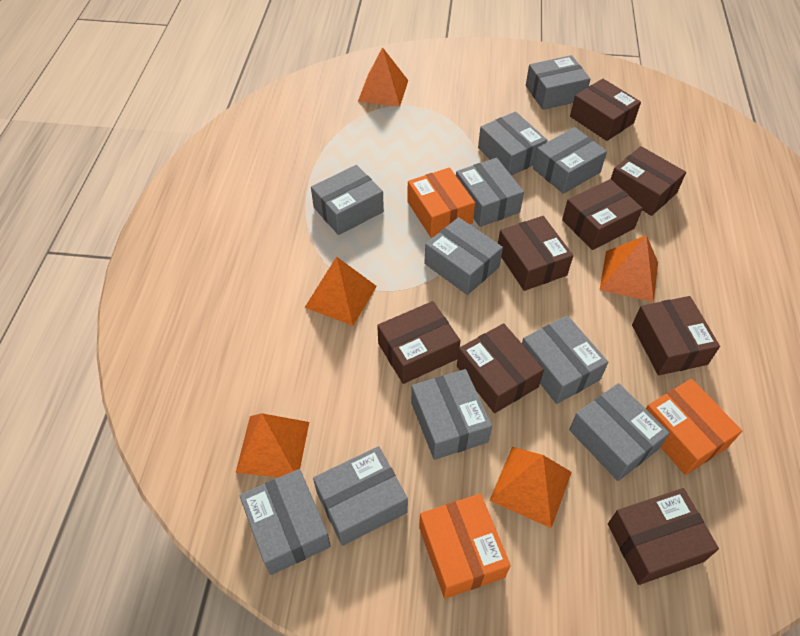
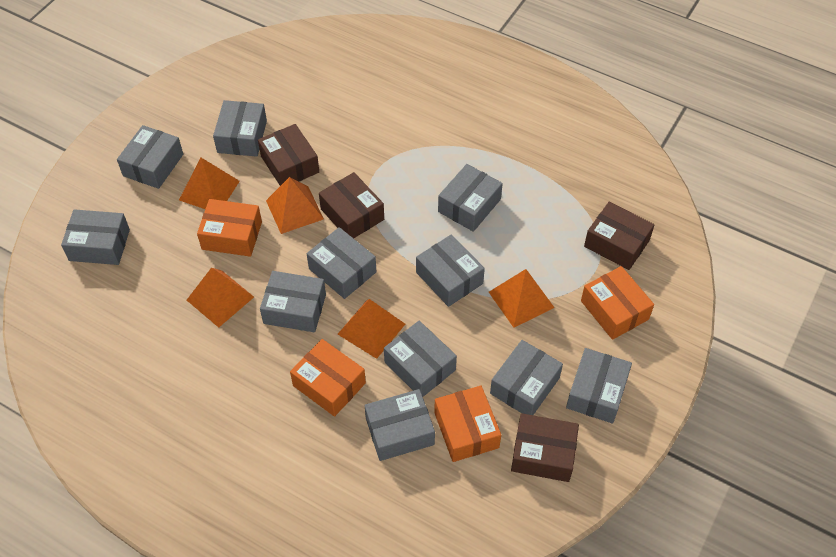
brown box: 8 -> 4
orange box: 3 -> 4

